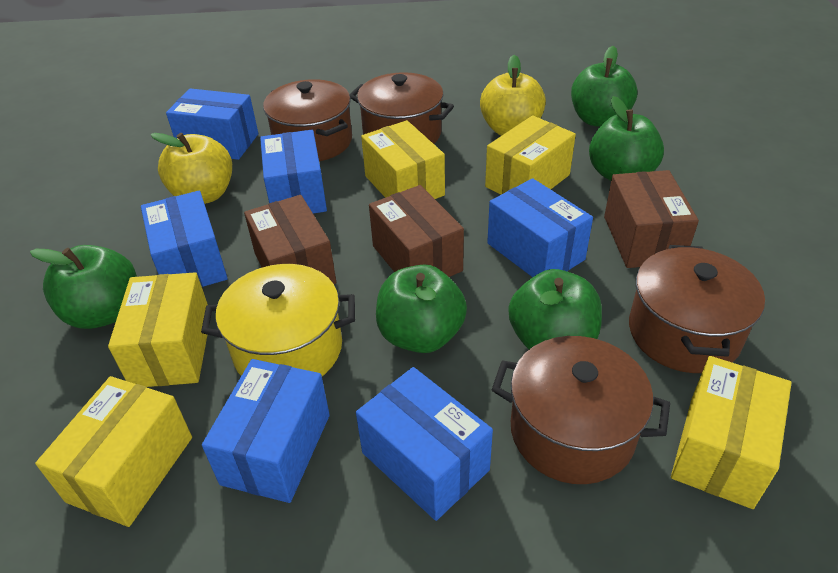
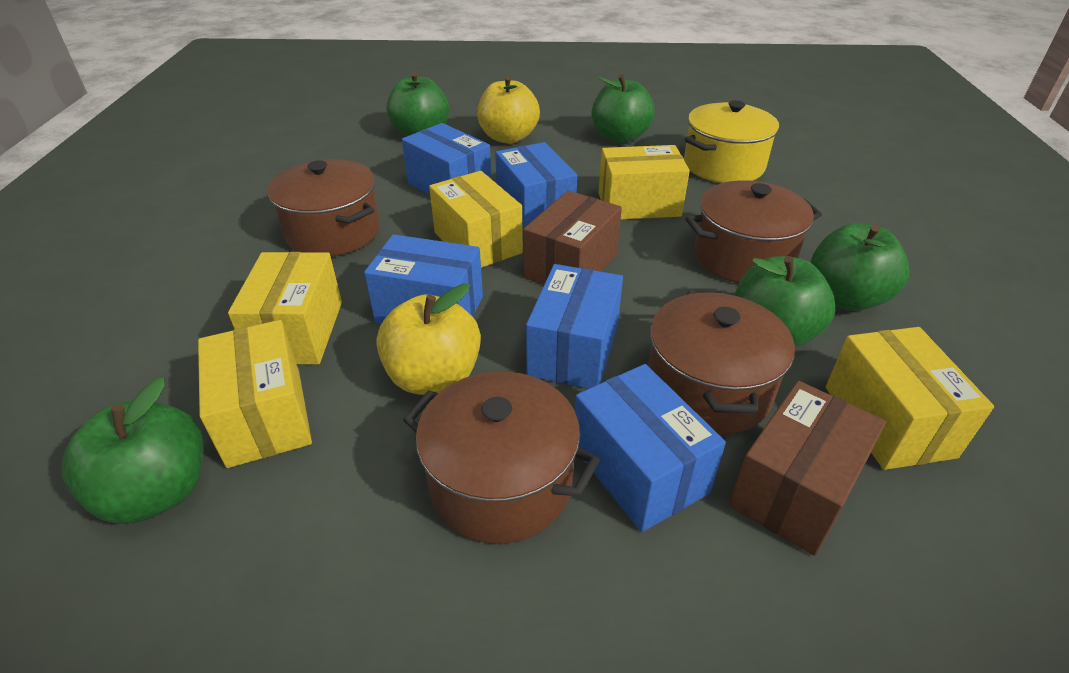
blue box: 6 -> 5
brown box: 3 -> 2

